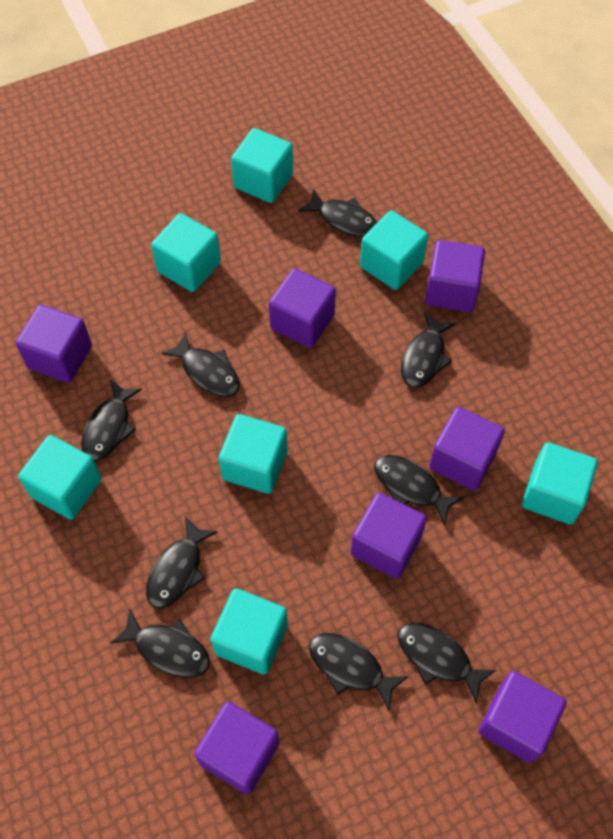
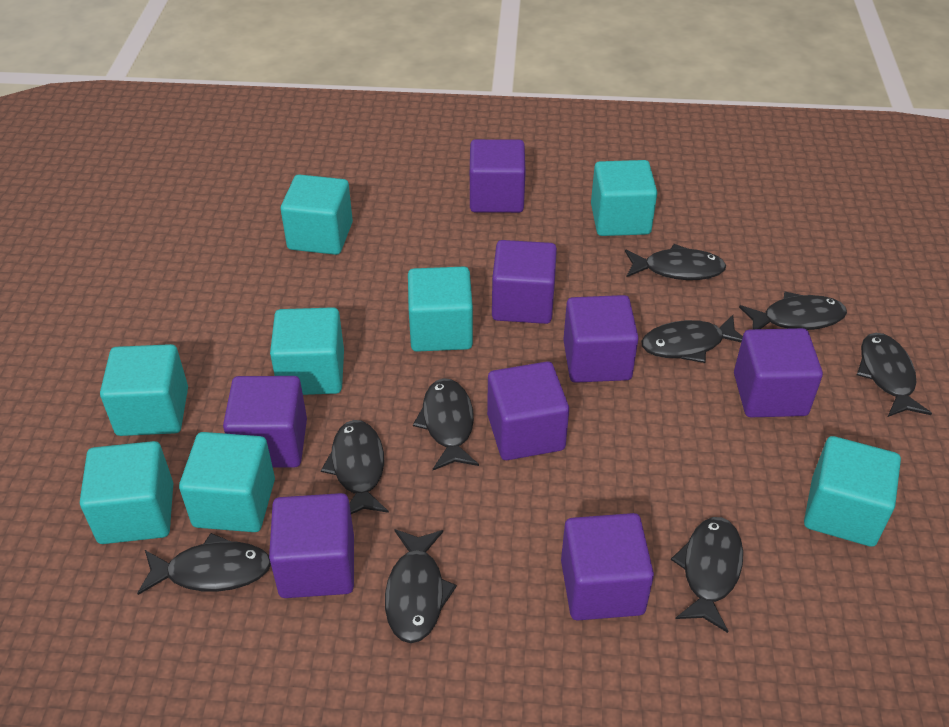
purple cube: 7 -> 8
turquoise cube: 7 -> 8

